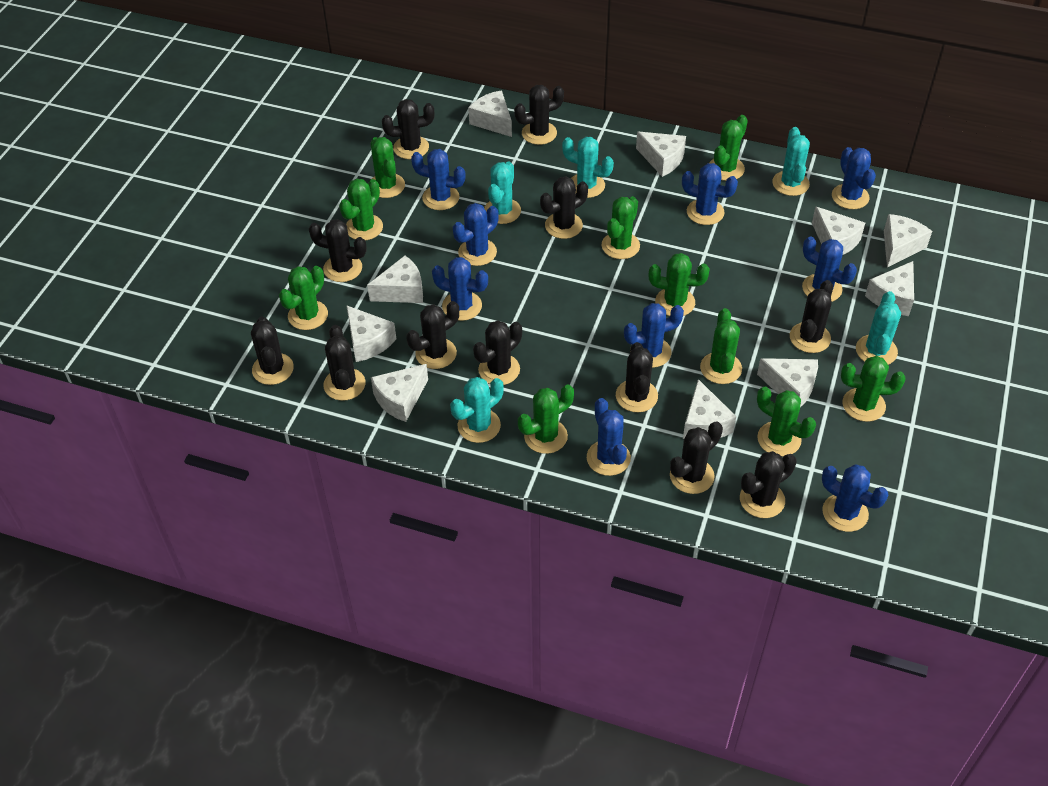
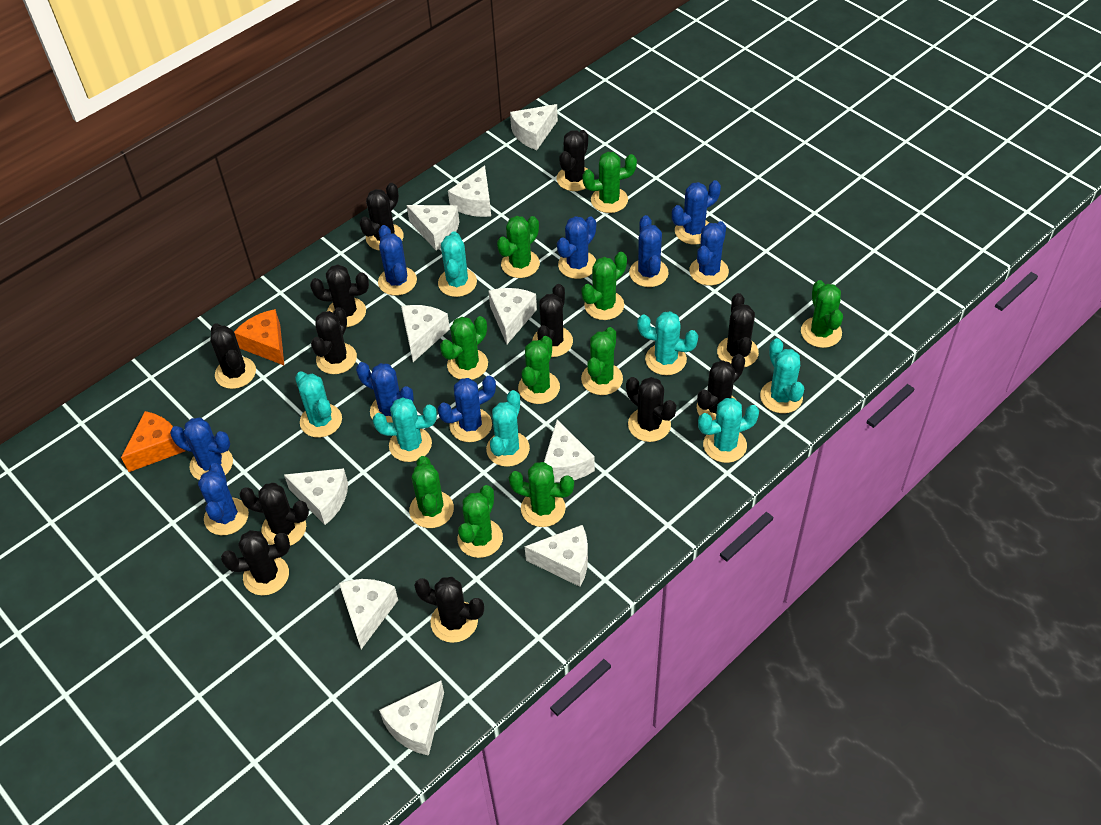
orange cheese: 0 -> 2
turquoise cactus: 5 -> 7

